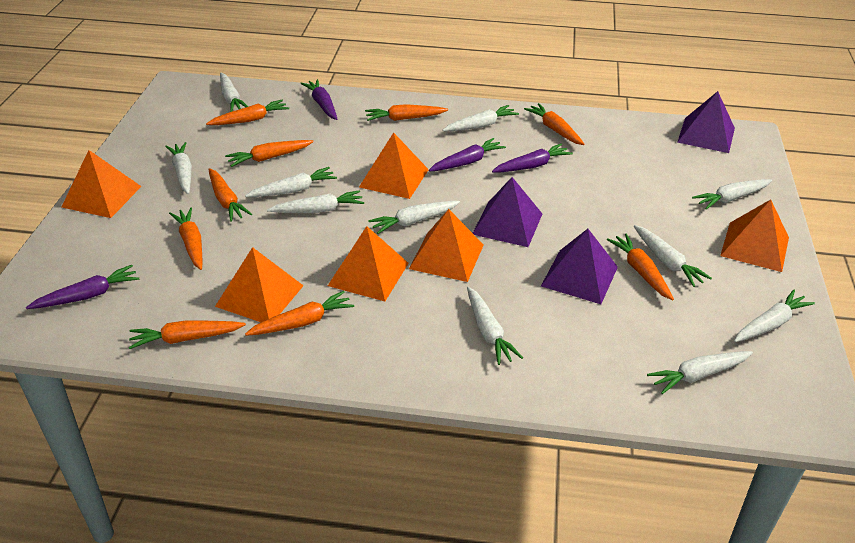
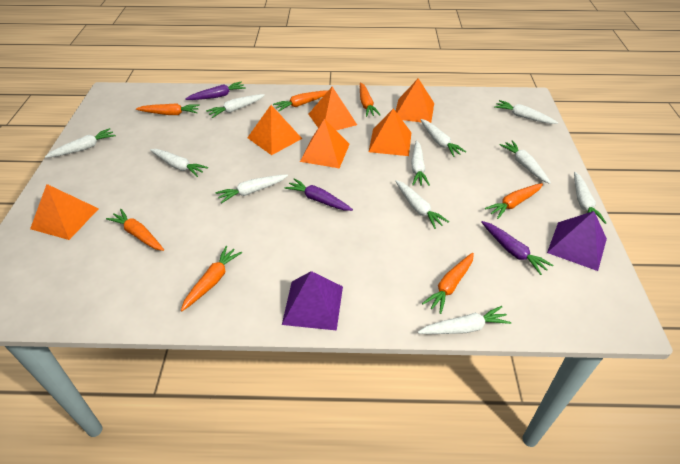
orange carrot: 9 -> 7
purple carrot: 4 -> 3
purple pyramid: 3 -> 2

